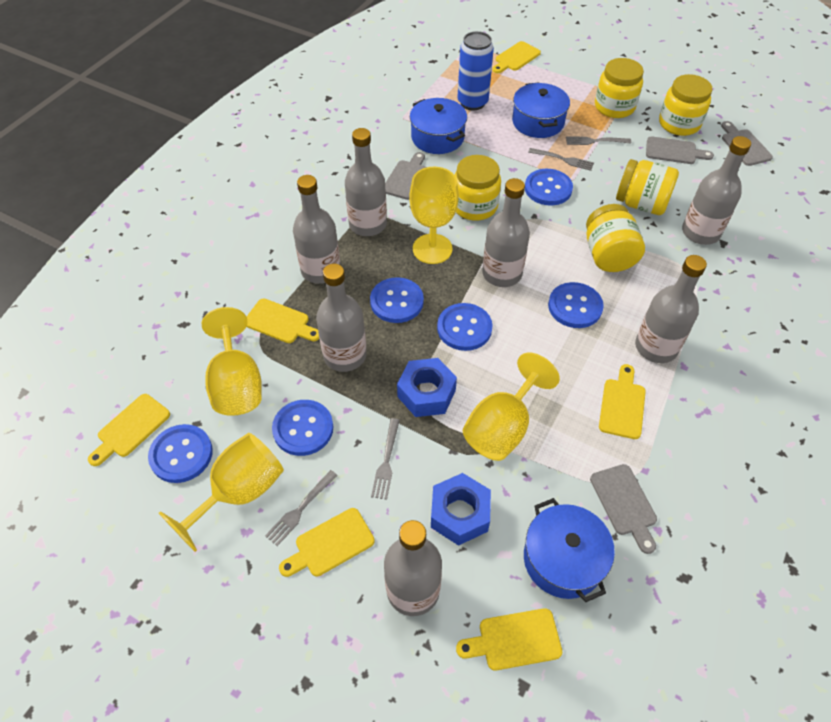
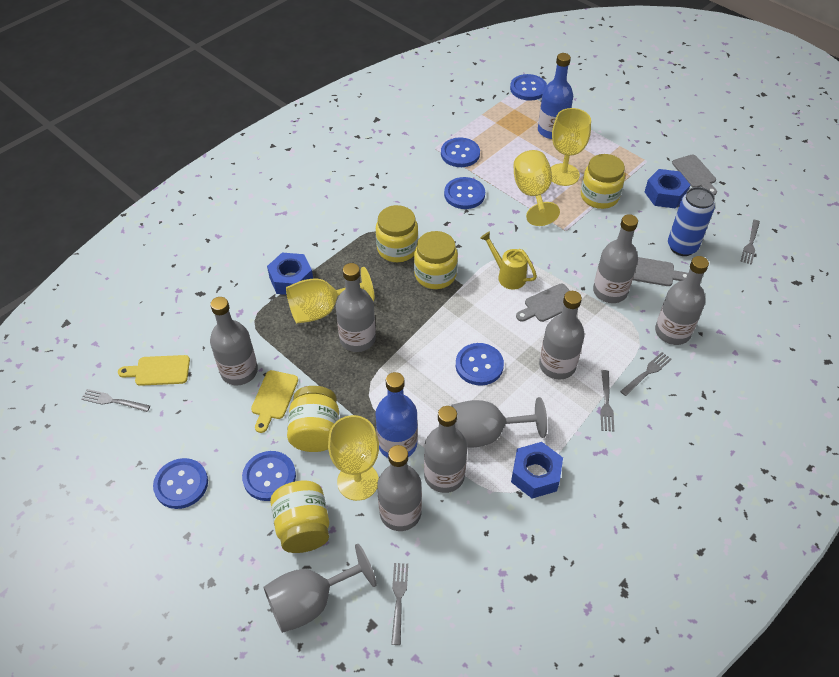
blue bottle: 0 -> 2
blue nut: 2 -> 3
blue pot: 3 -> 0
grey cutting board: 4 -> 3
grey fork: 4 -> 5
grey goblet: 0 -> 2
yellow cutting board: 6 -> 2
yellow watering can: 0 -> 1

